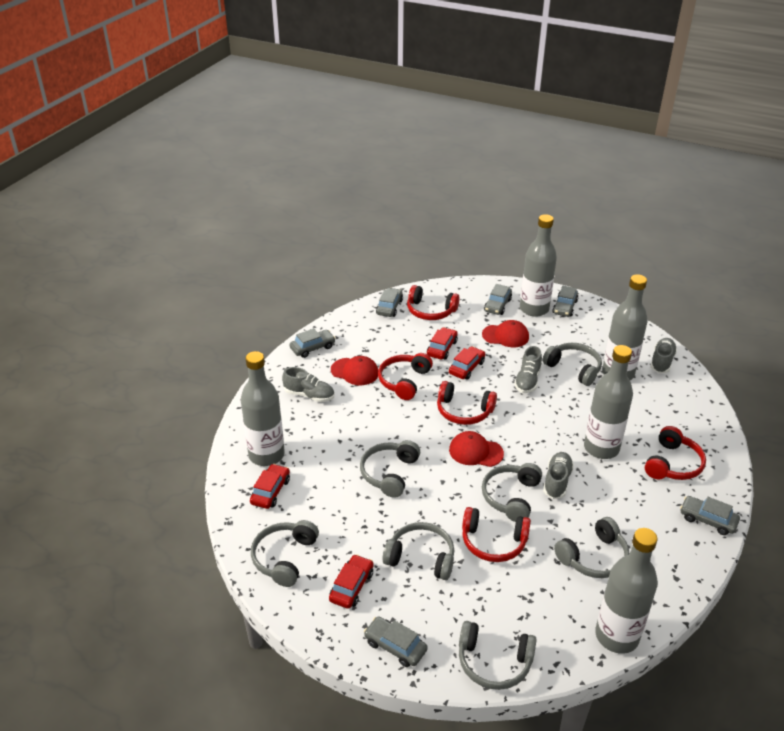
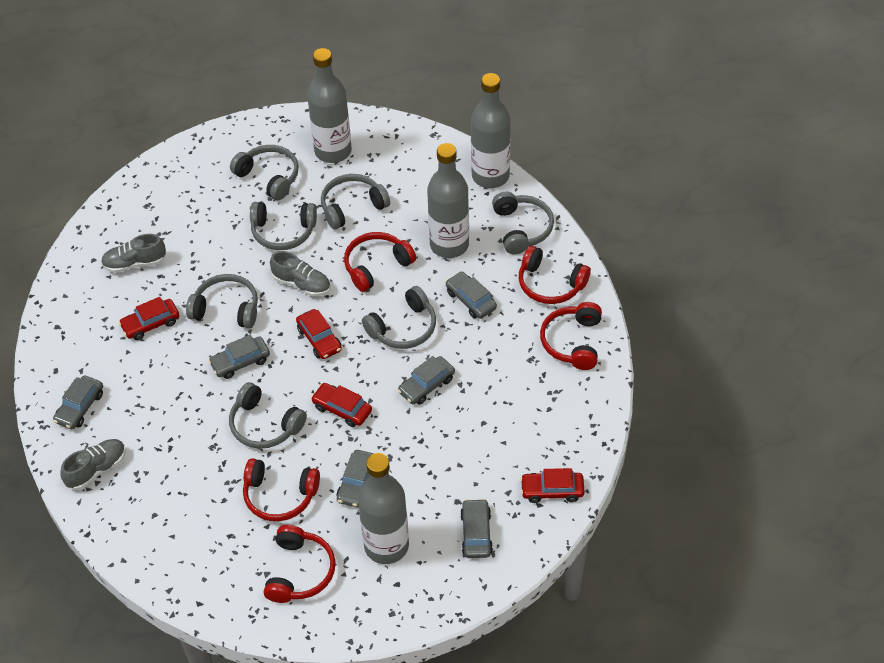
grey bottle: 5 -> 4
grey shoe: 4 -> 3
red cap: 3 -> 0

